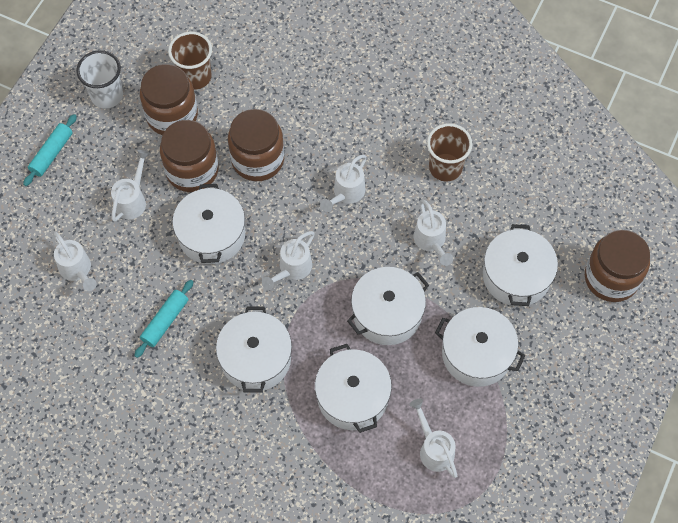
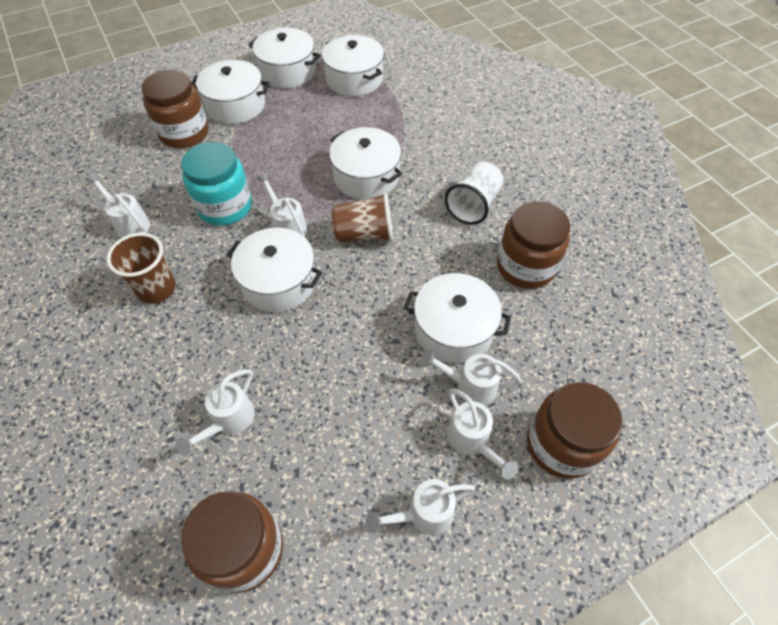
turquoise jar: 0 -> 1
turquoise rolling pin: 2 -> 0

